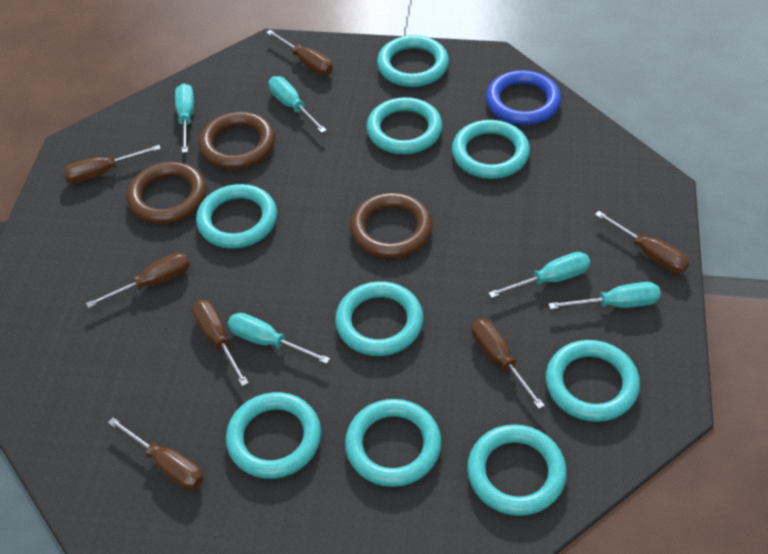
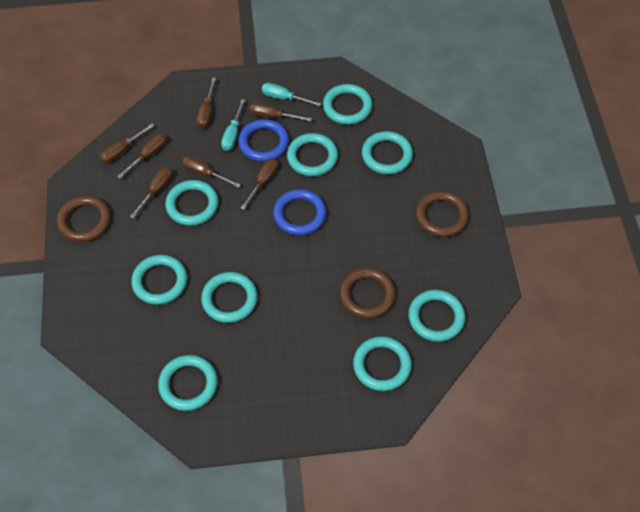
blue ring: 1 -> 2
turquoise screwdriver: 5 -> 2

